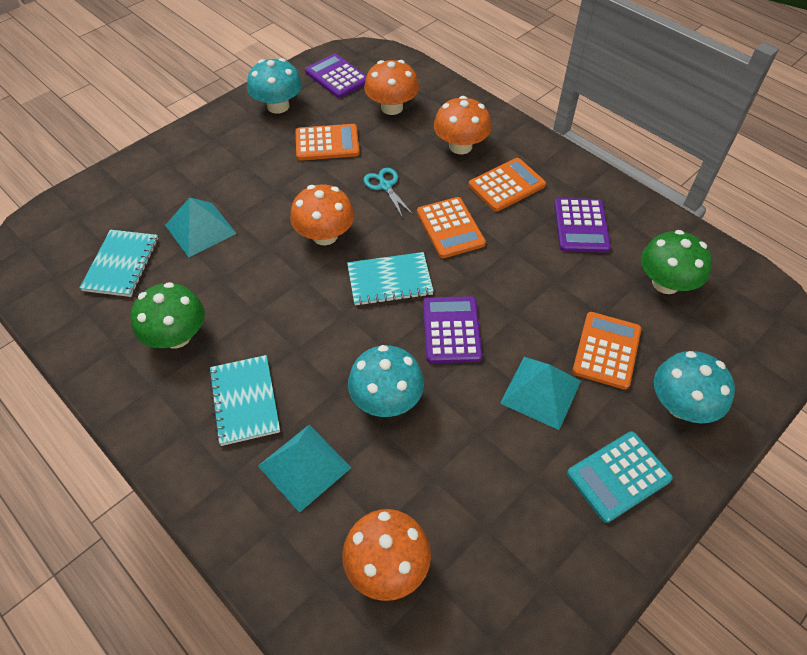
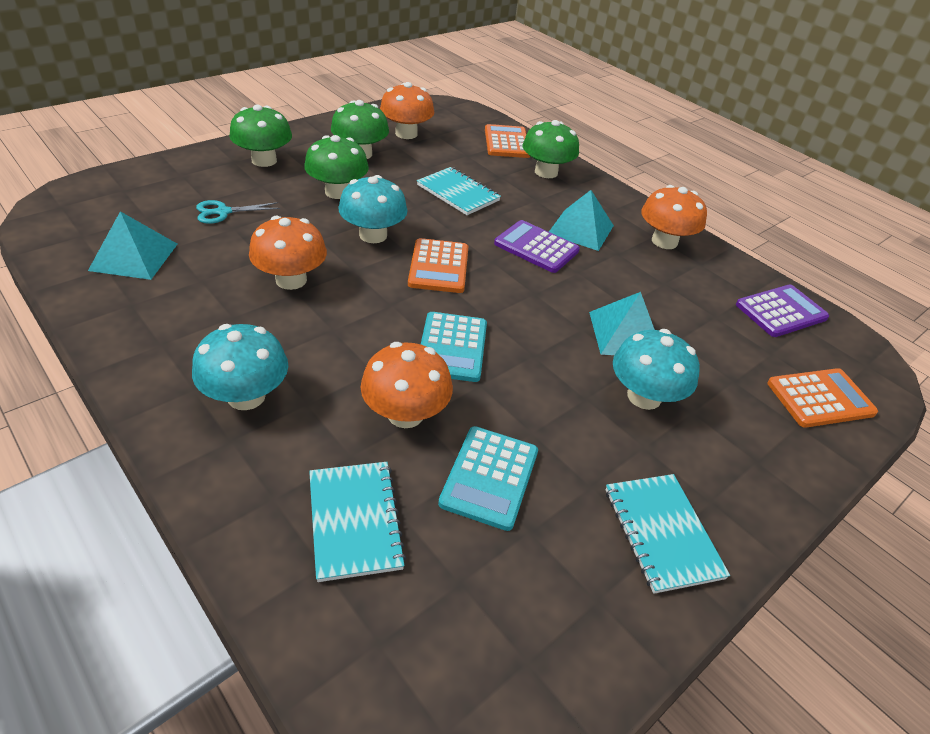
green mushroom: 2 -> 4
orange calculator: 4 -> 3
purple calculator: 3 -> 2
turquoise calculator: 1 -> 2

